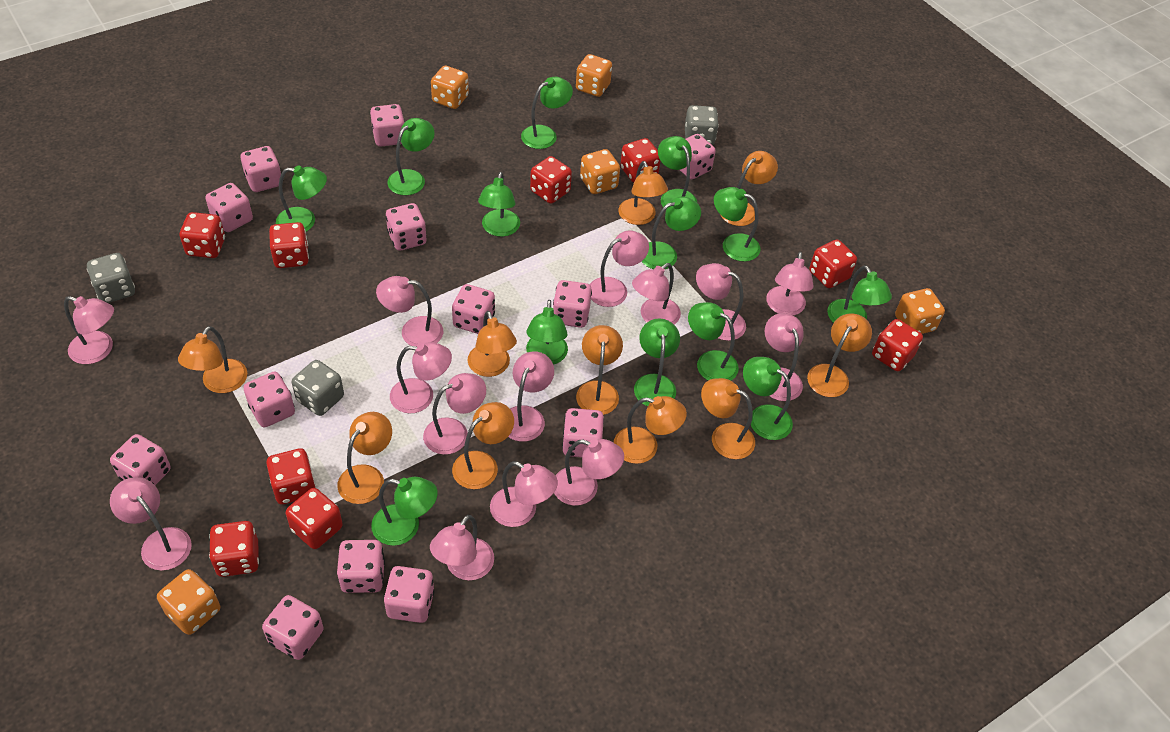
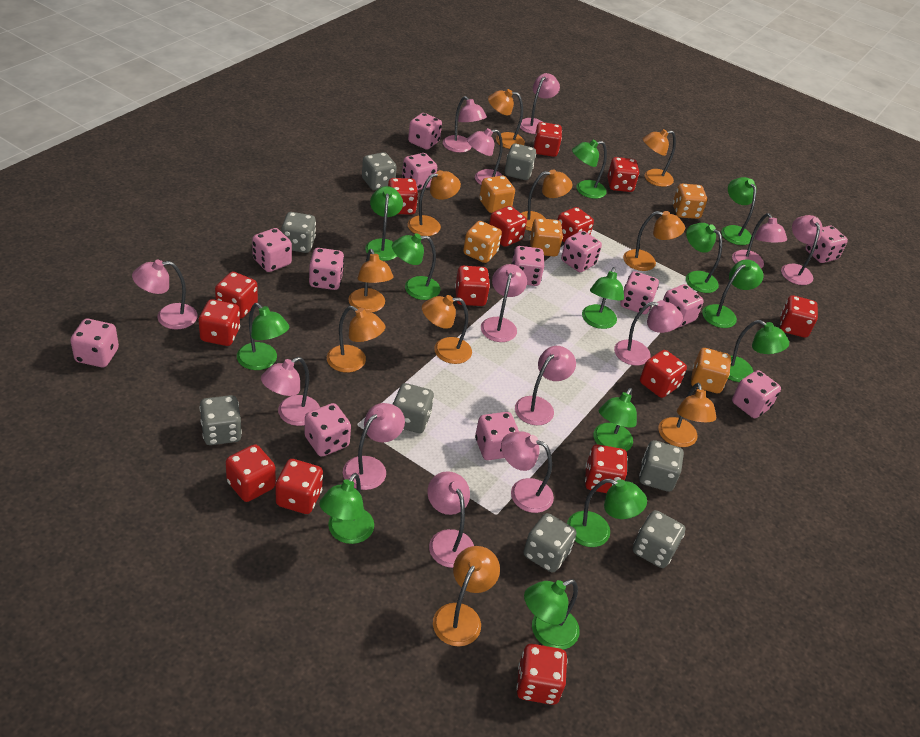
grey dice: 3 -> 8
pink lamp: 14 -> 13
red dice: 9 -> 14

